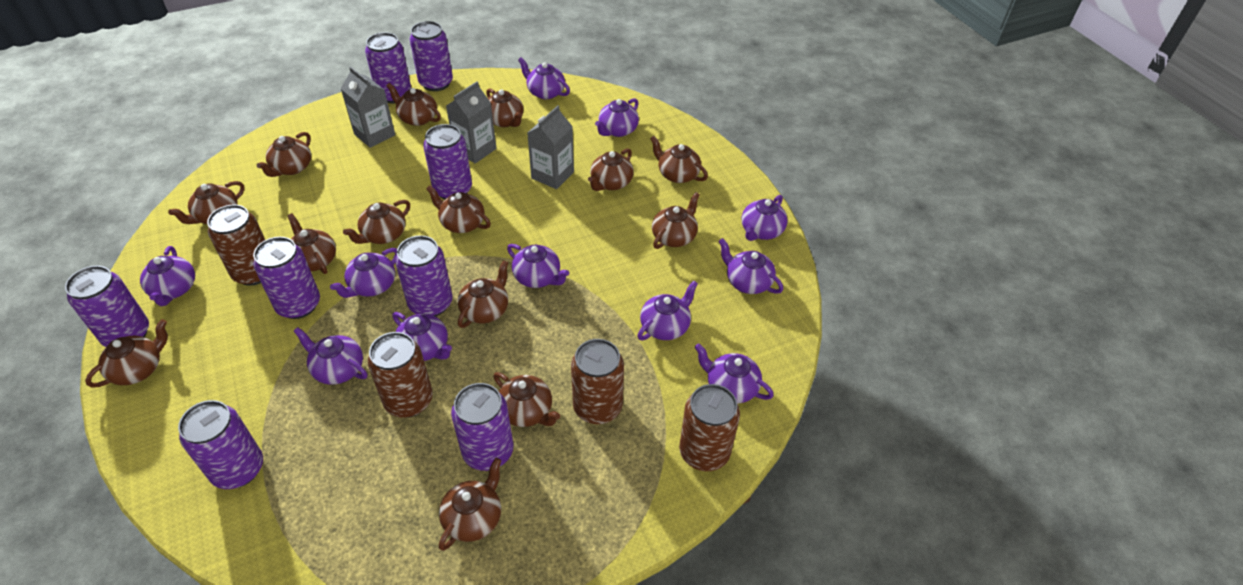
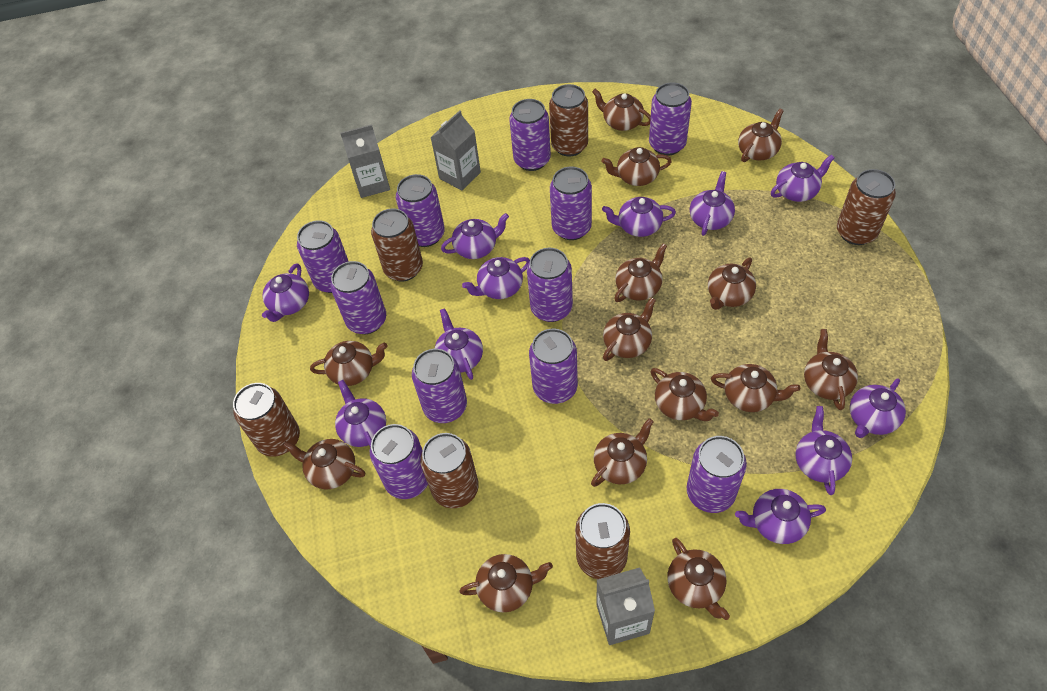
brown can: 4 -> 6
purple can: 8 -> 11

